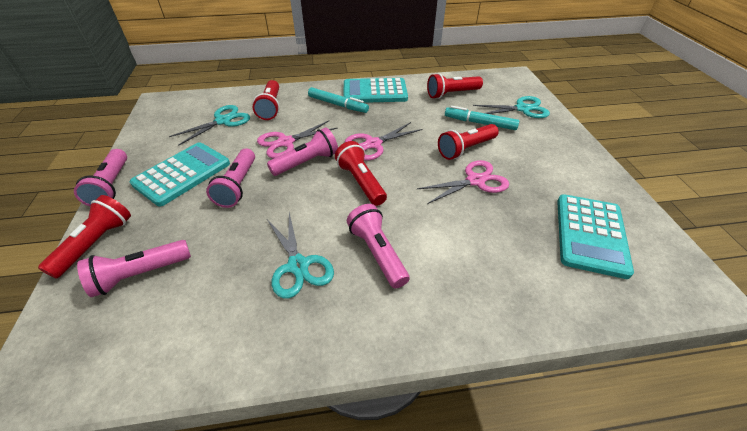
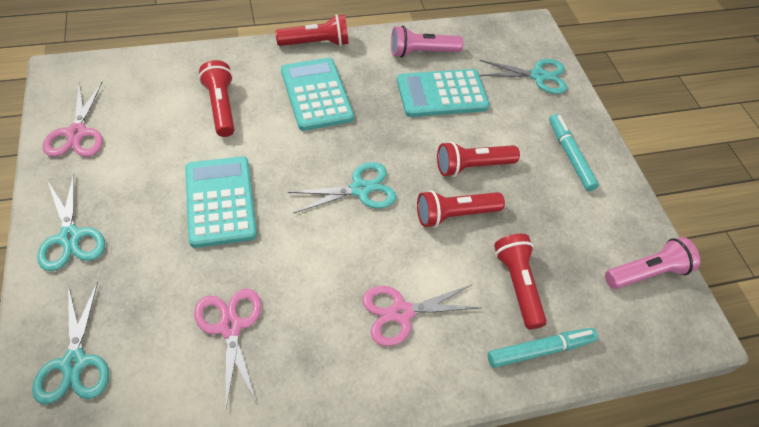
pink flashlight: 5 -> 2
turquoise scissors: 3 -> 4

